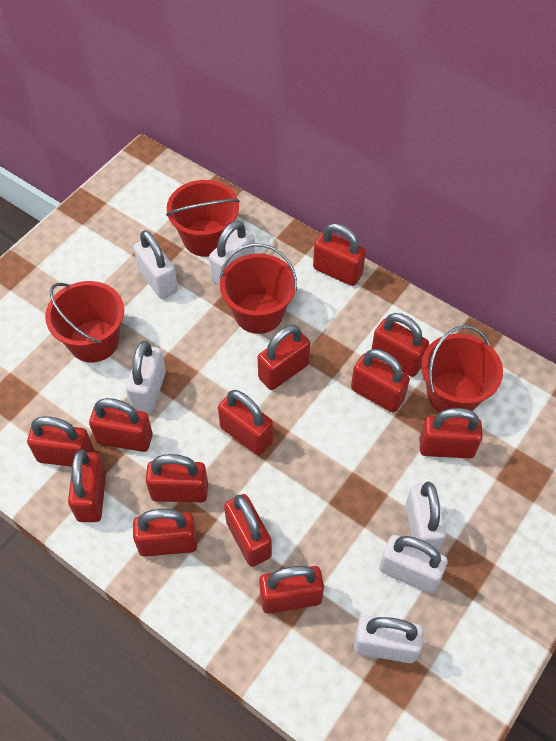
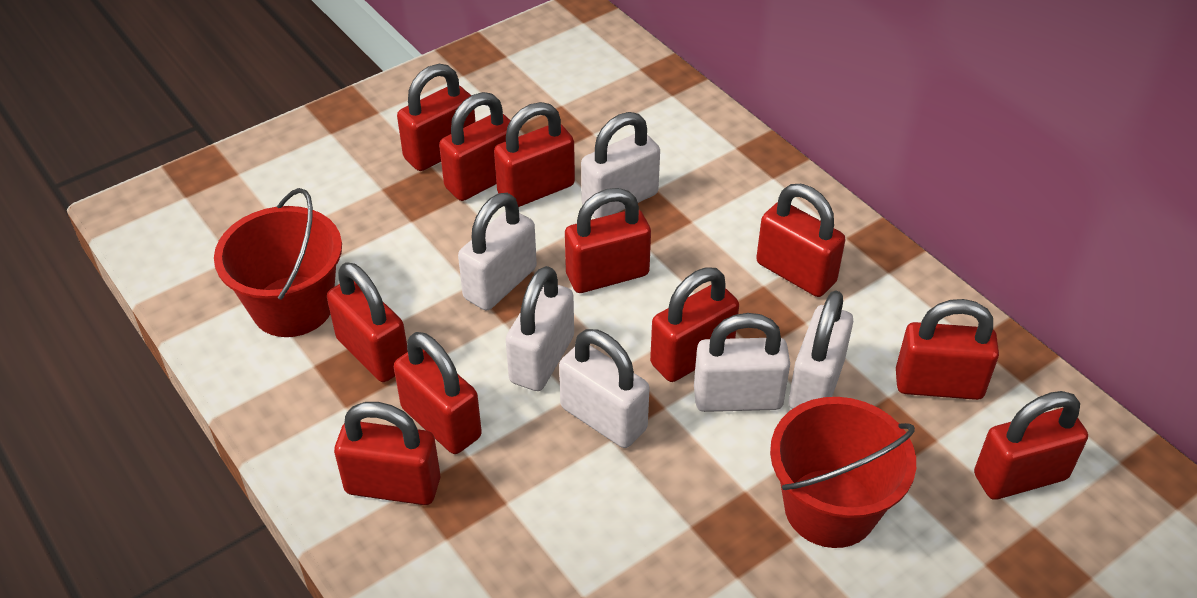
red bucket: 4 -> 2
red padlock: 13 -> 11

